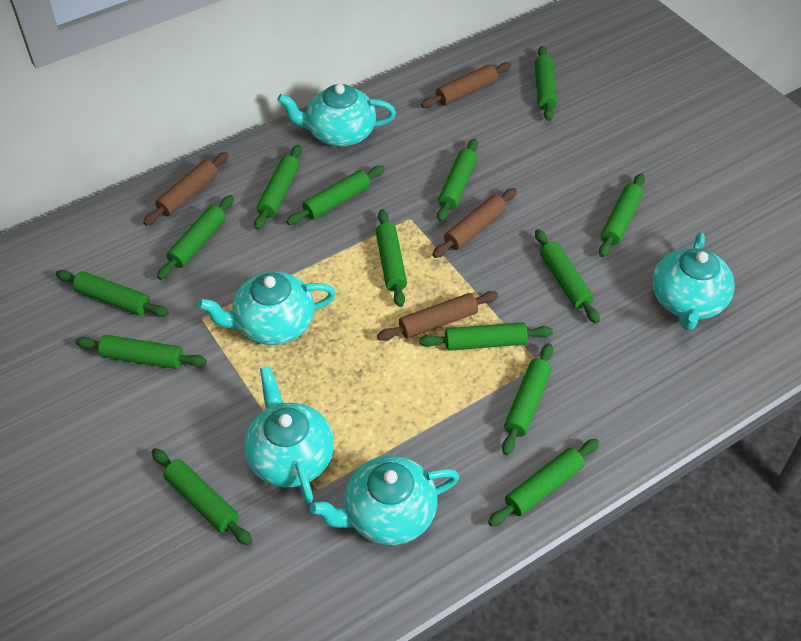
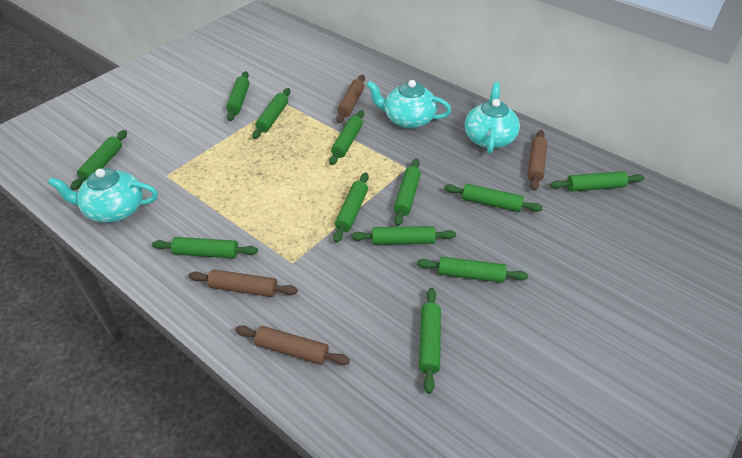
green rolling pin: 14 -> 12
turquoise teapot: 5 -> 3

